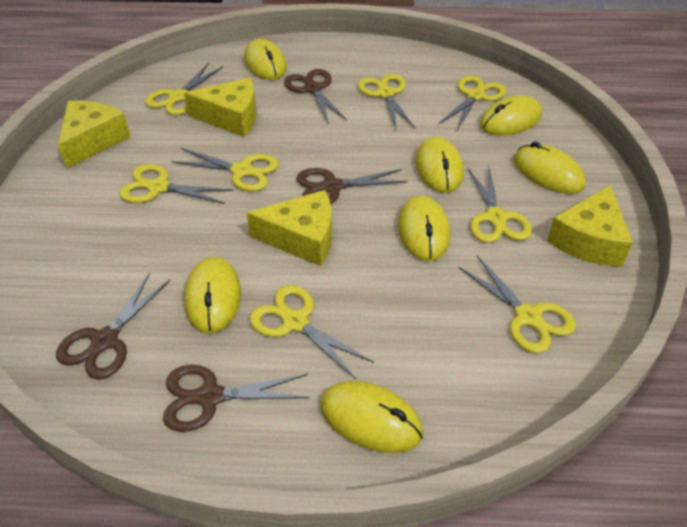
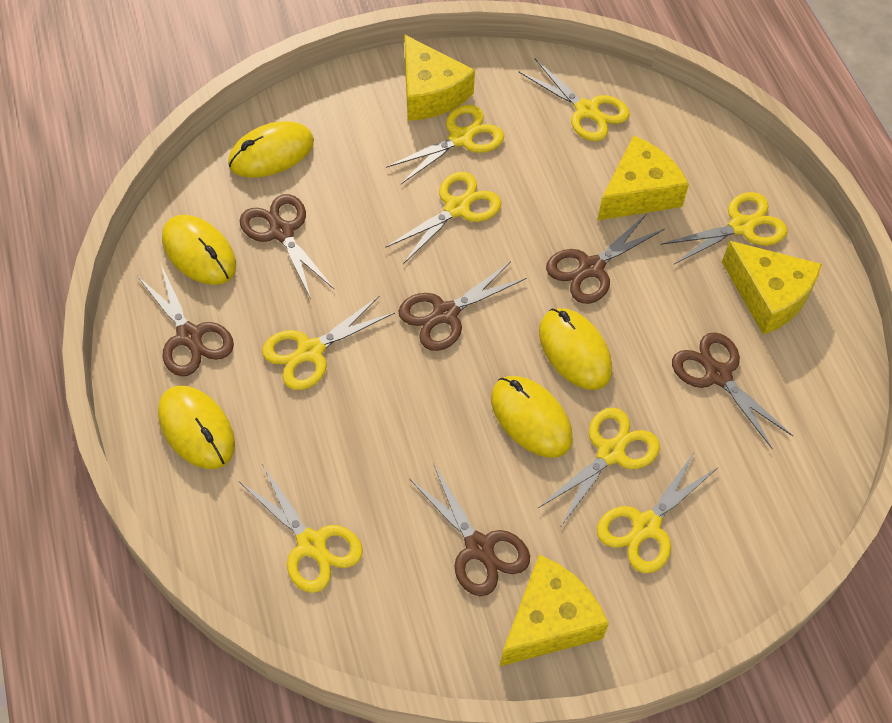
brown scissors: 4 -> 6
yellow mouse: 7 -> 5

